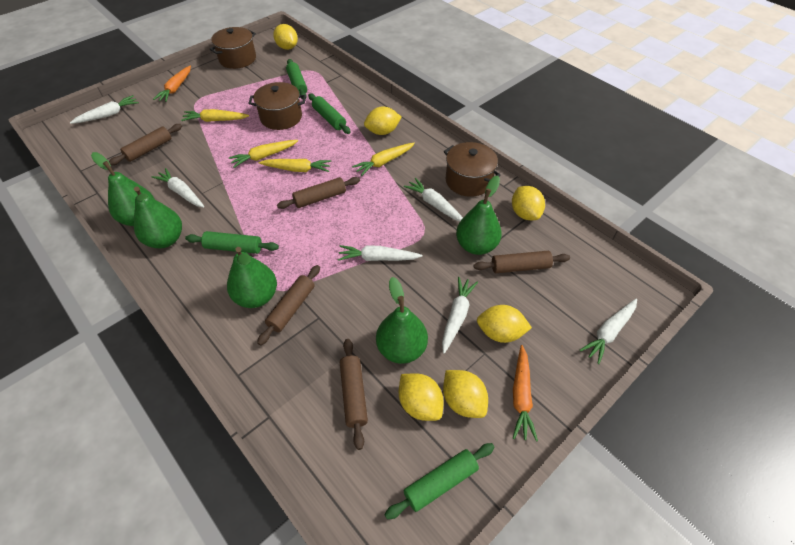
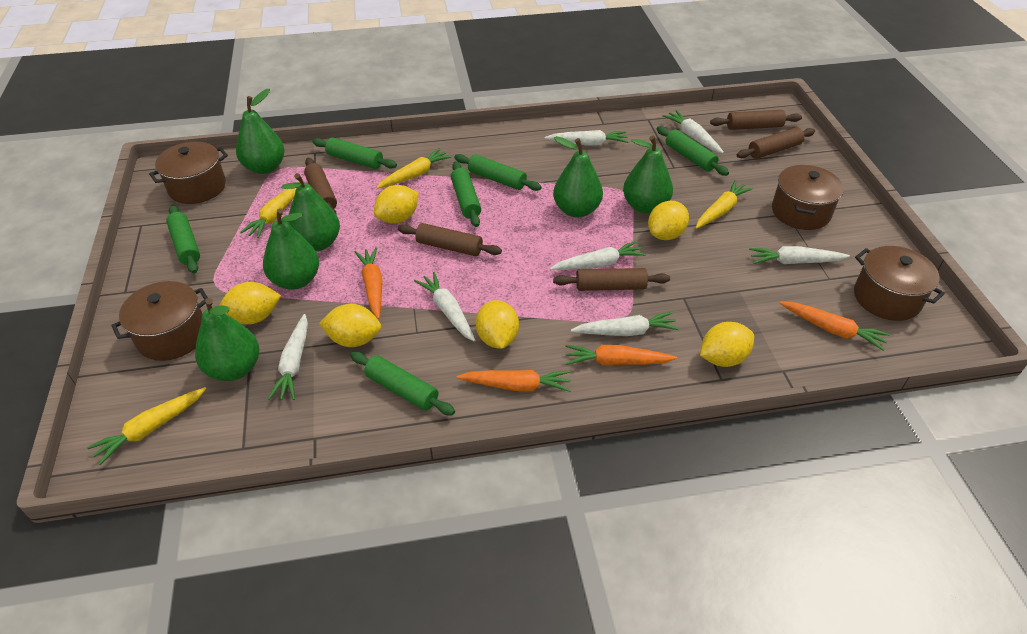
brown pot: 3 -> 4
green pear: 5 -> 6
green rolling pin: 4 -> 6
orange carrot: 2 -> 4
white carrot: 6 -> 7

